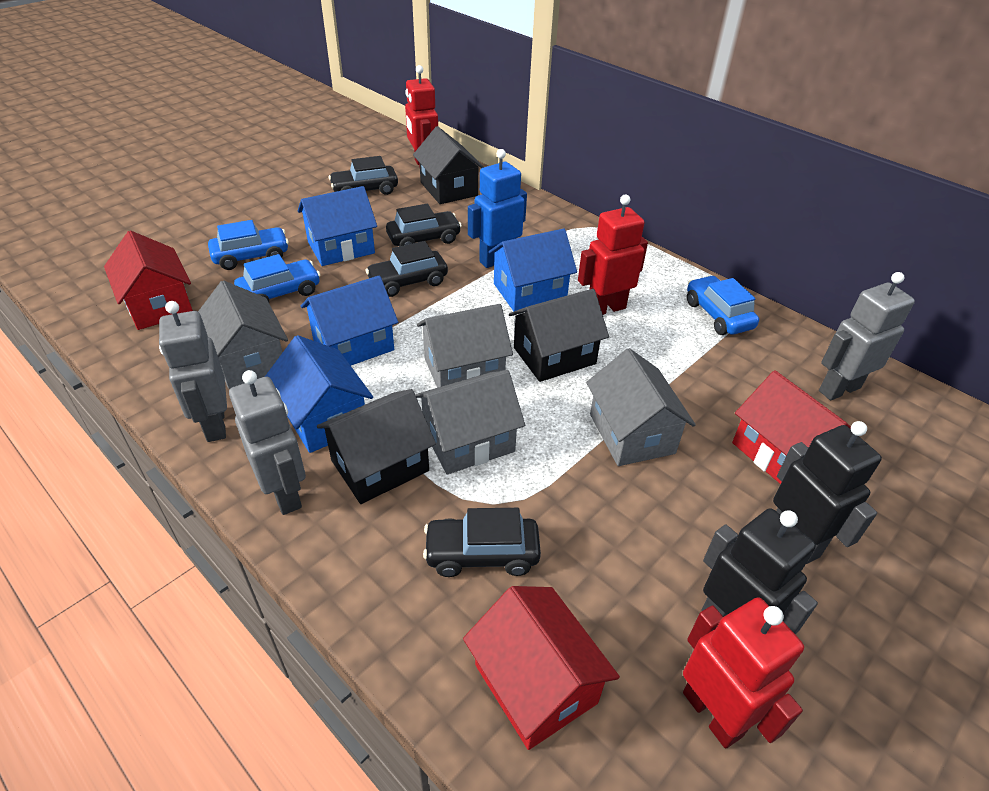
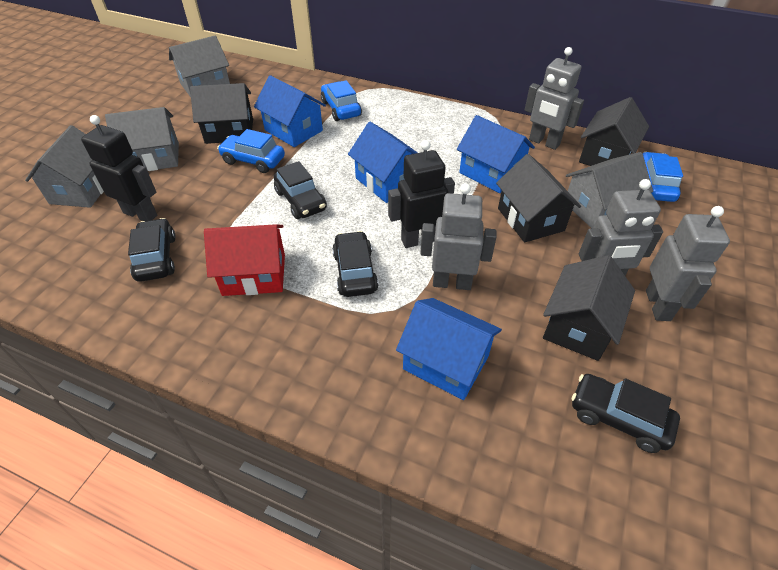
black house: 3 -> 4
blue robot: 1 -> 0
grey robot: 3 -> 4
red house: 3 -> 1
red robot: 3 -> 0

